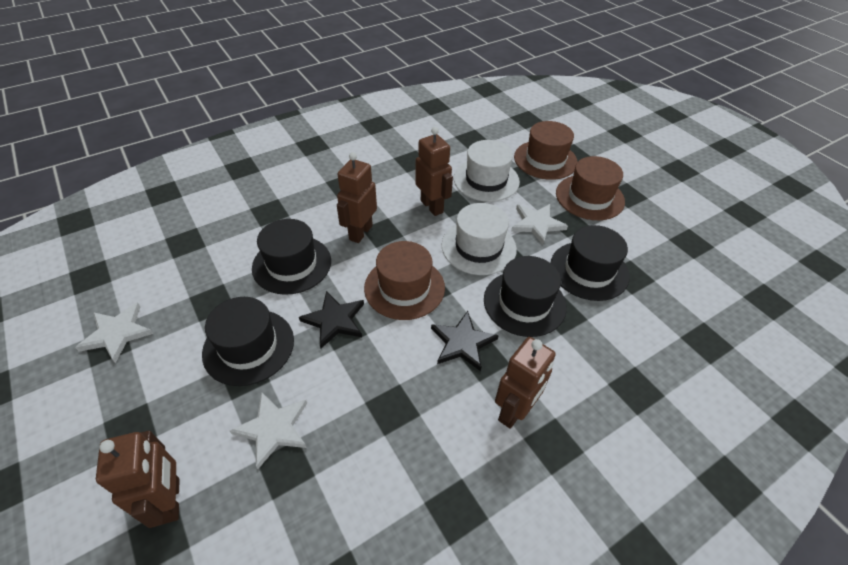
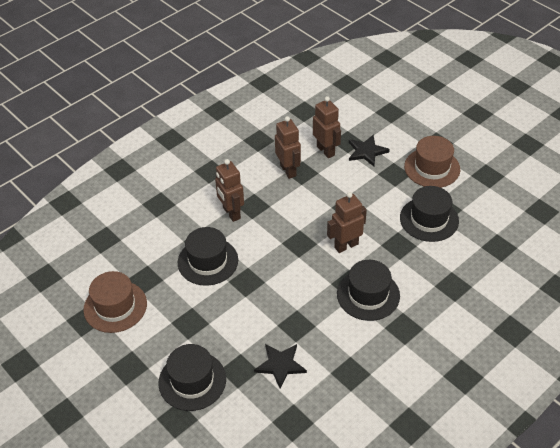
brown hat: 3 -> 2
white hat: 2 -> 0
white star: 3 -> 0

